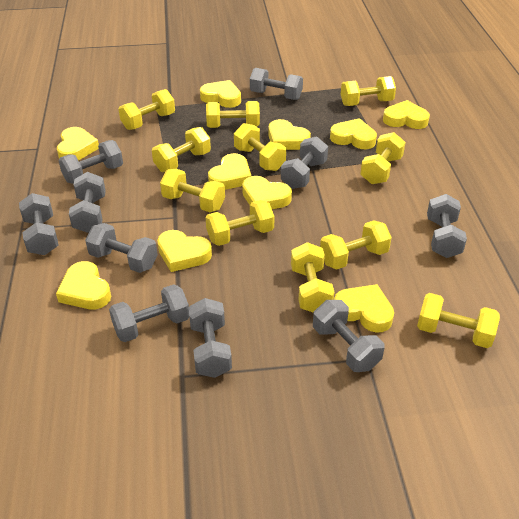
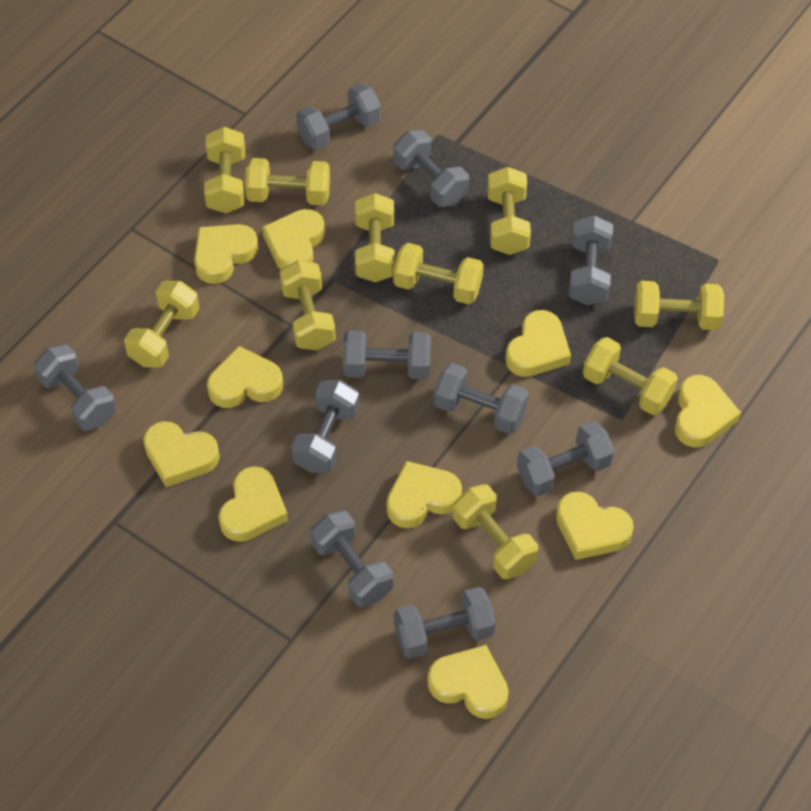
yellow dumbbell: 11 -> 10

